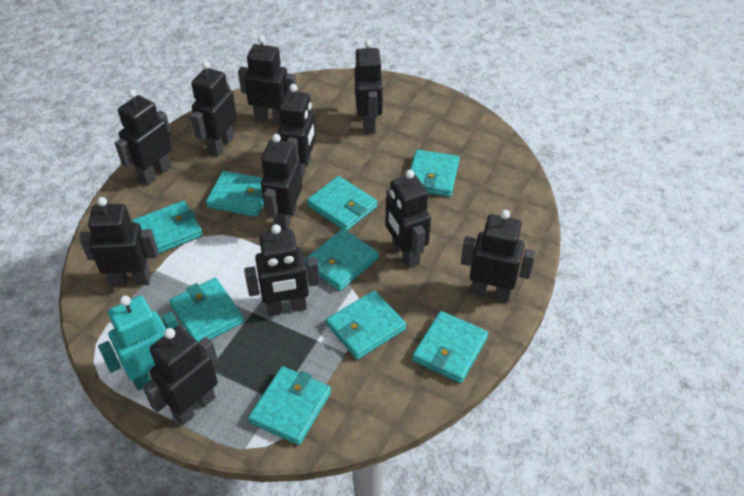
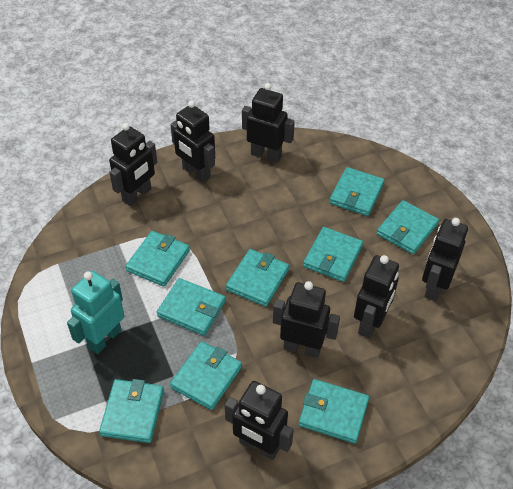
black robot: 11 -> 7

